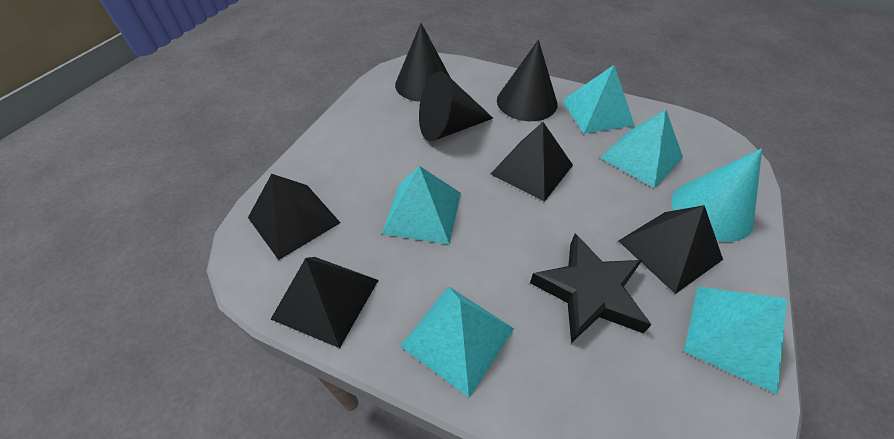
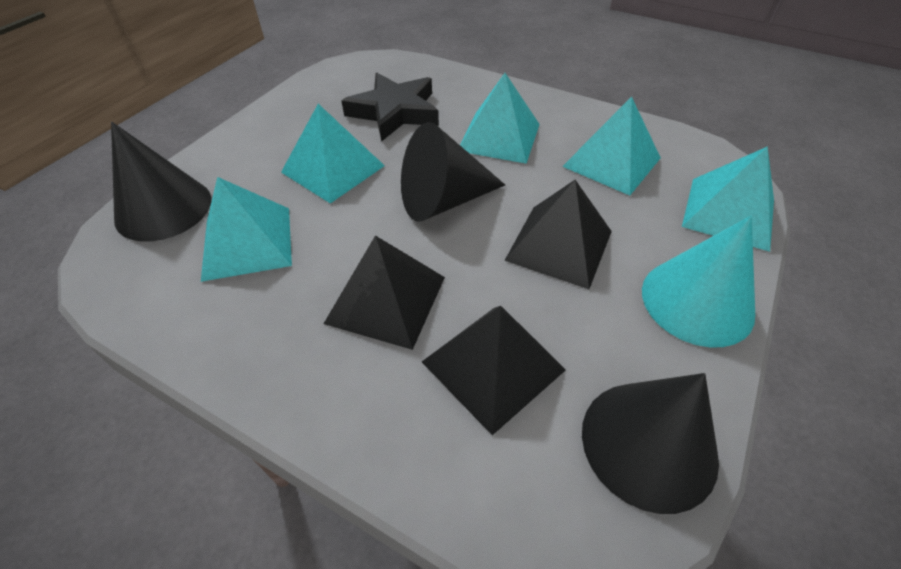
black pyramid: 4 -> 3

